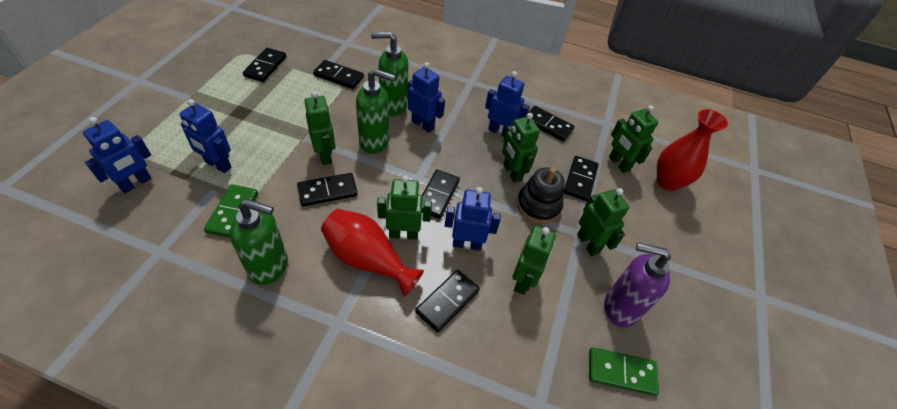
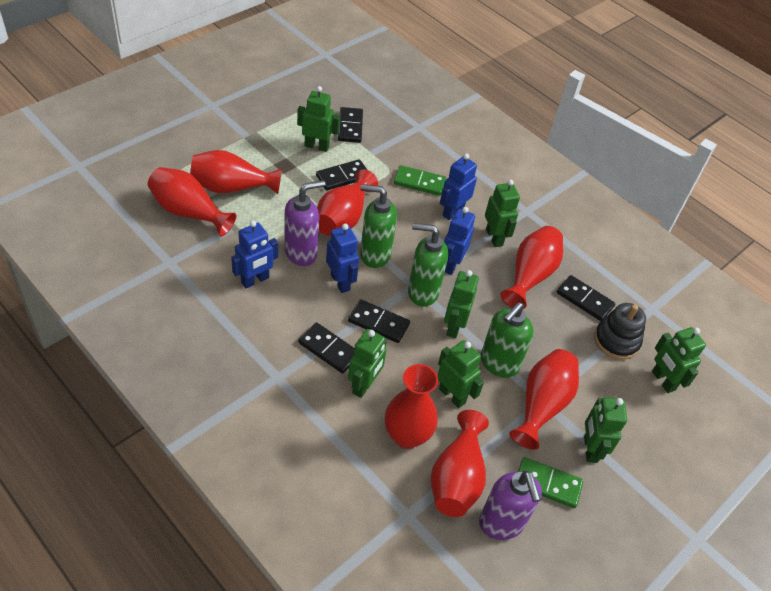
black domino: 7 -> 5
blue robot: 5 -> 4
green robot: 6 -> 7
purple soap dispenser: 1 -> 2
red vase: 2 -> 7

